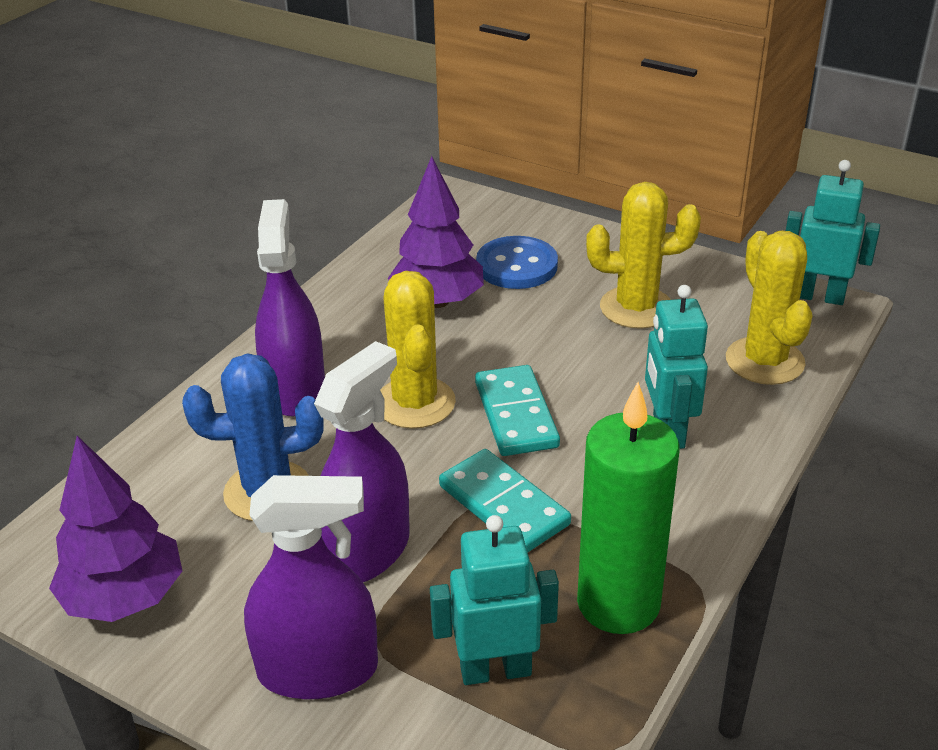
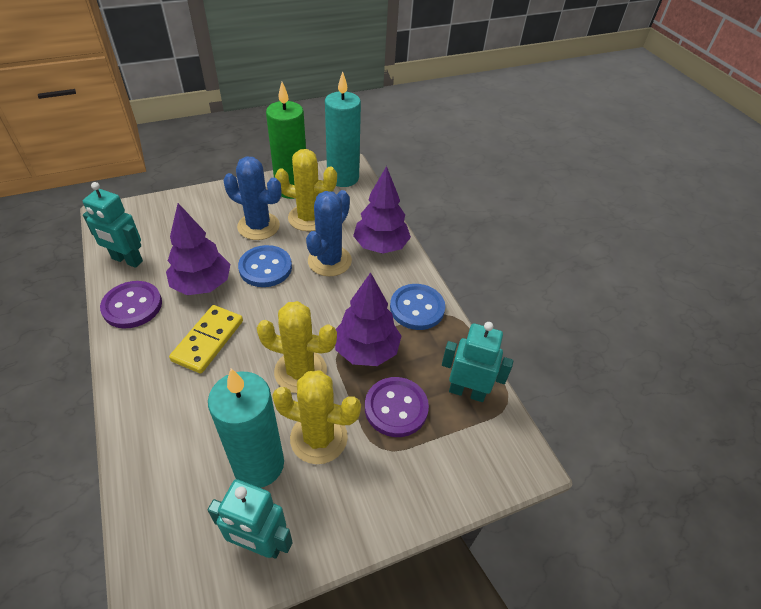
blue button: 1 -> 2
blue cactus: 1 -> 2
purple button: 0 -> 2
purple spray bottle: 3 -> 0
purple tree: 2 -> 3
turquoise candle: 0 -> 2
turquoise domino: 2 -> 0
yellow domino: 0 -> 1

